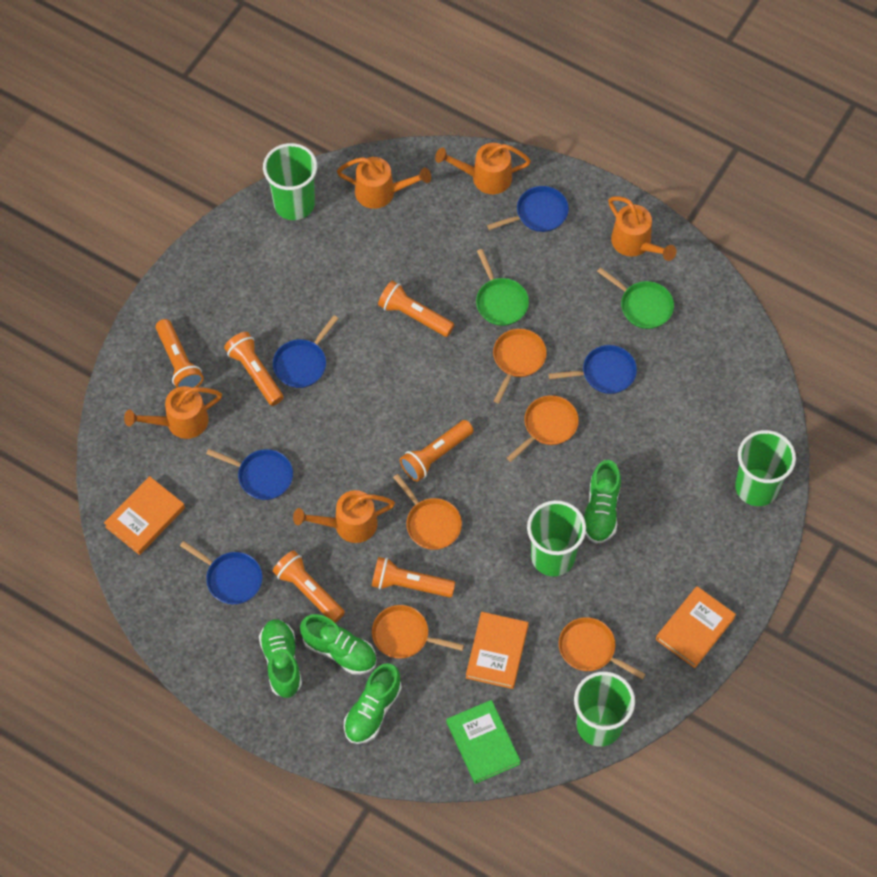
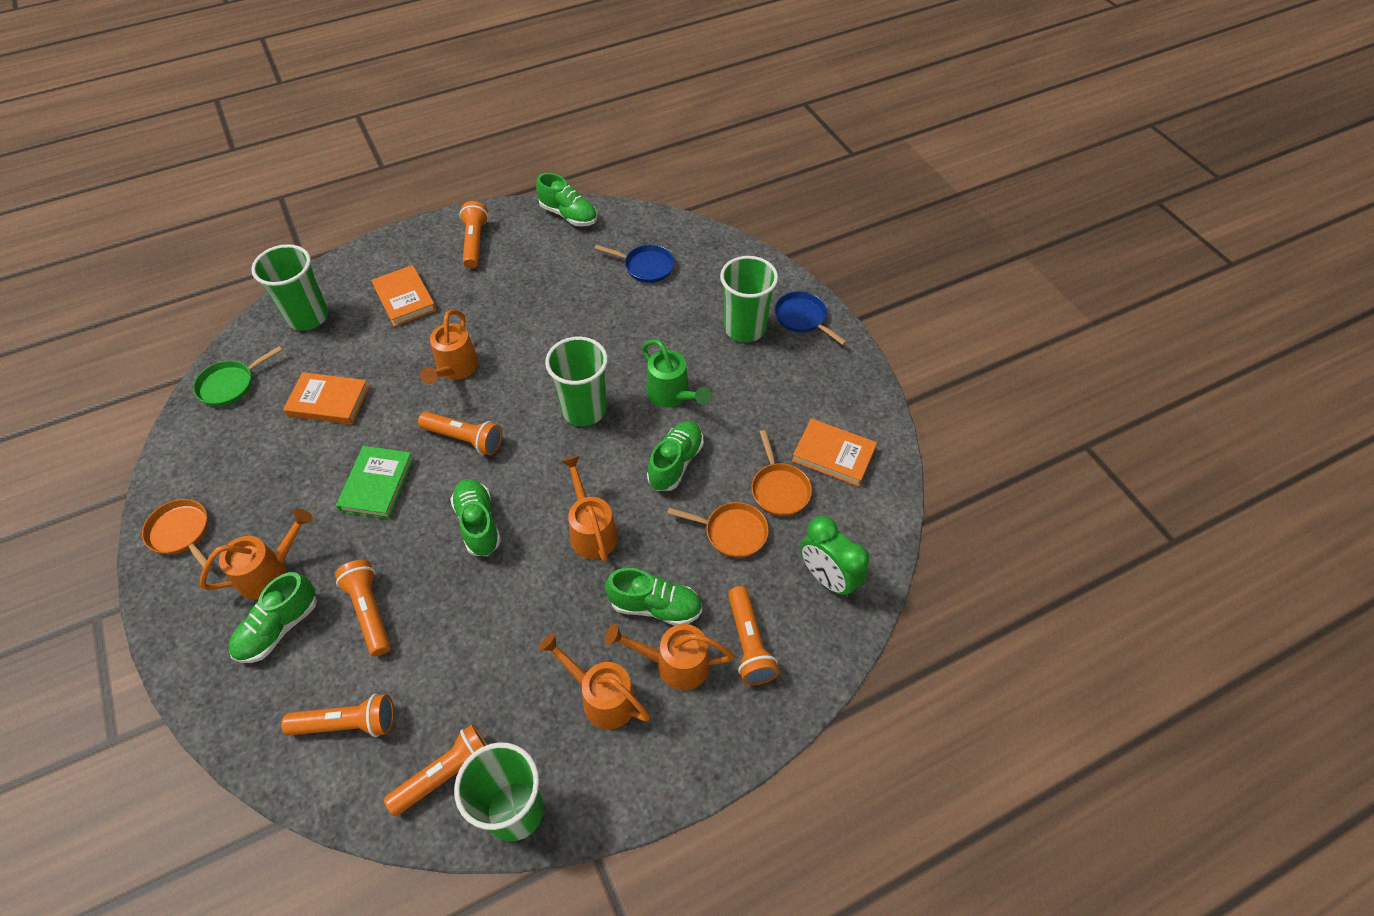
blue pan: 5 -> 2
green clock: 0 -> 1
green pan: 2 -> 1
green shoe: 4 -> 5
green watering can: 0 -> 1
orange pan: 5 -> 3

